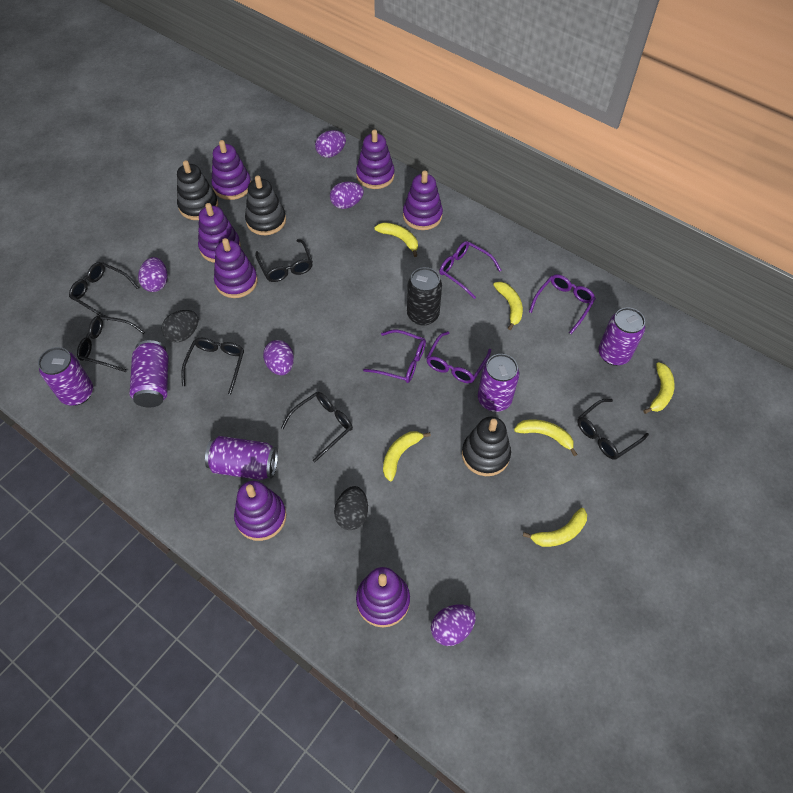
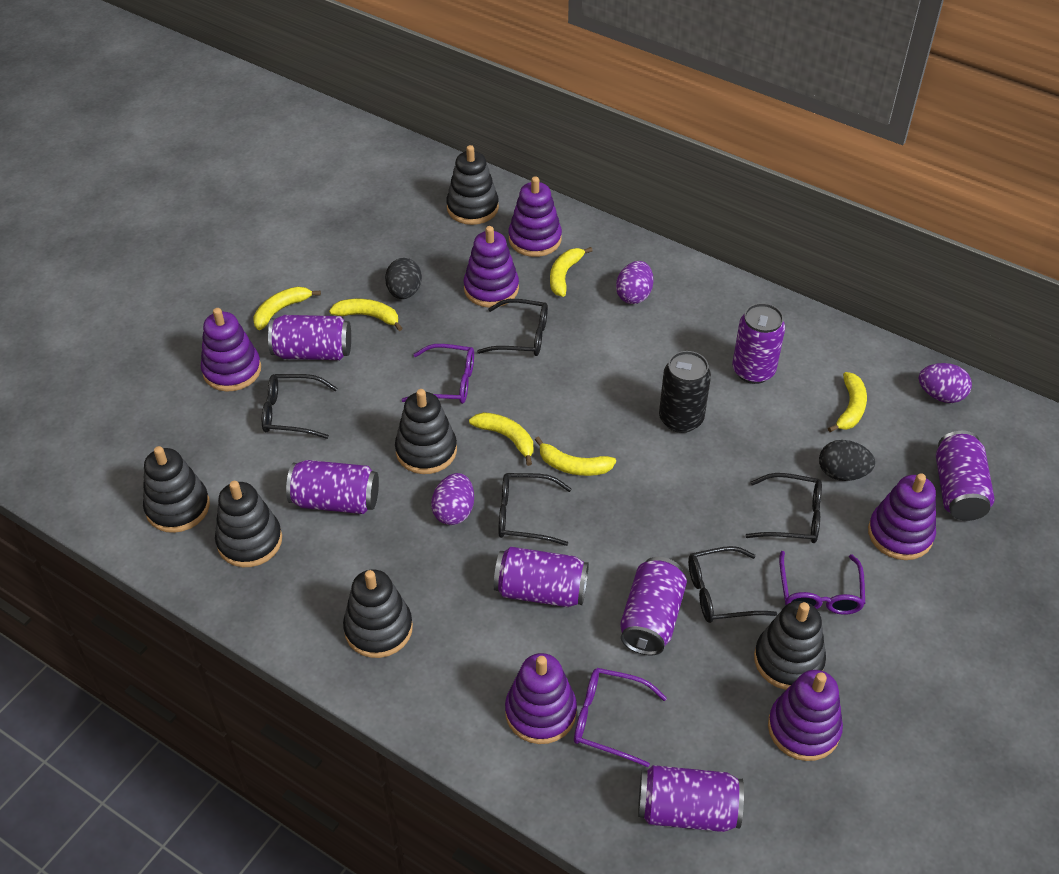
black glasses: 6 -> 5
black stacking toy: 3 -> 6
purple can: 5 -> 7
purple egg: 5 -> 3
purple glasses: 4 -> 3
purple stacking toy: 7 -> 6

